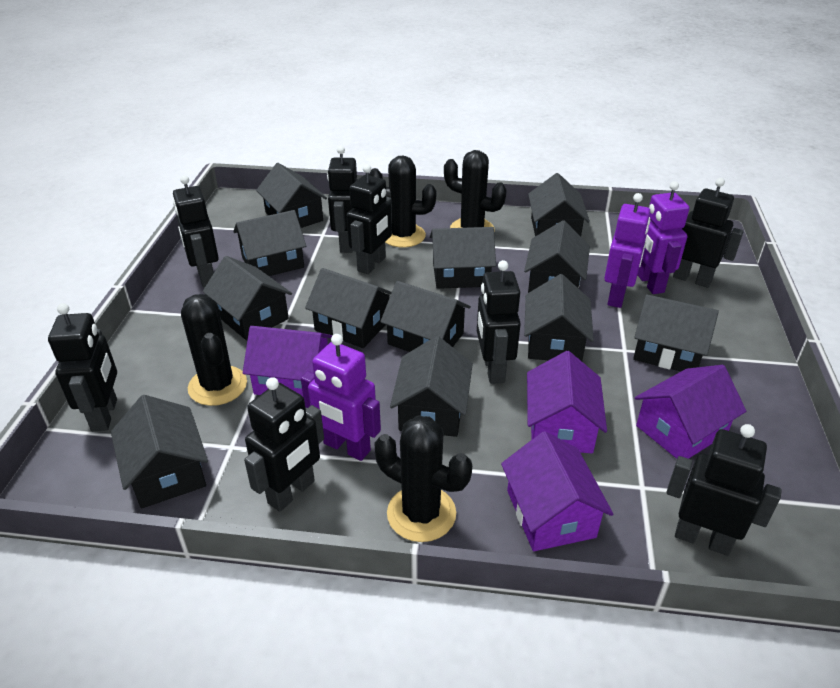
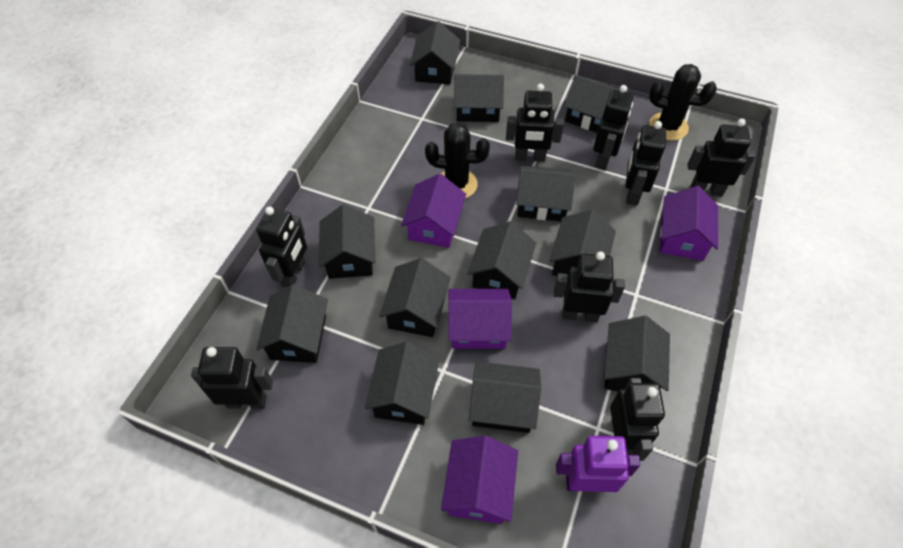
black cactus: 4 -> 2
purple robot: 3 -> 1

